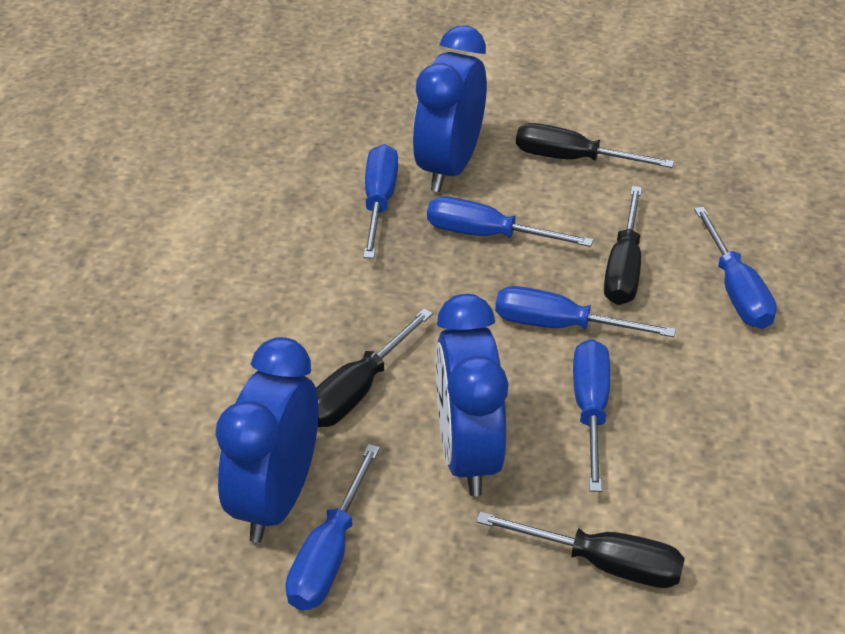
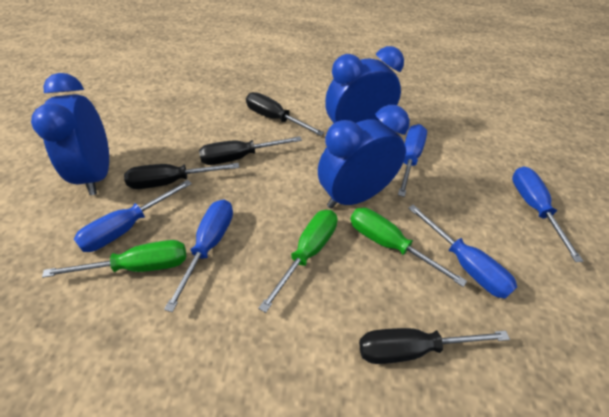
blue screwdriver: 6 -> 5
green screwdriver: 0 -> 3

